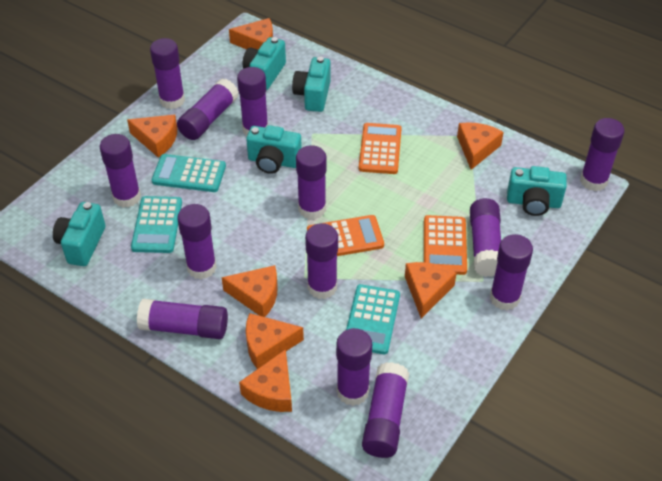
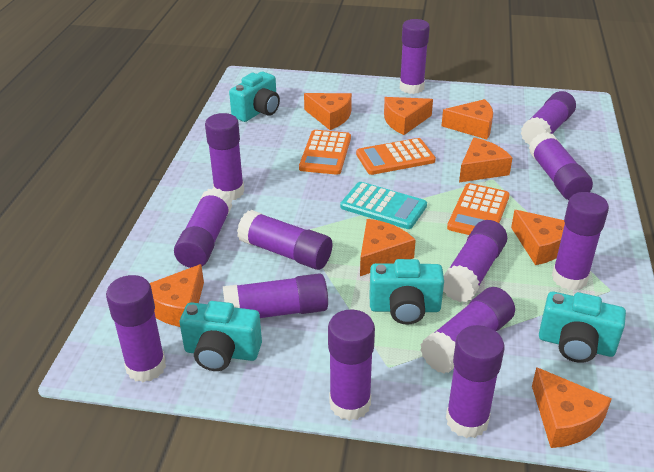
orange cheese: 7 -> 8
turquoise calculator: 3 -> 1
turquoise camera: 5 -> 4

